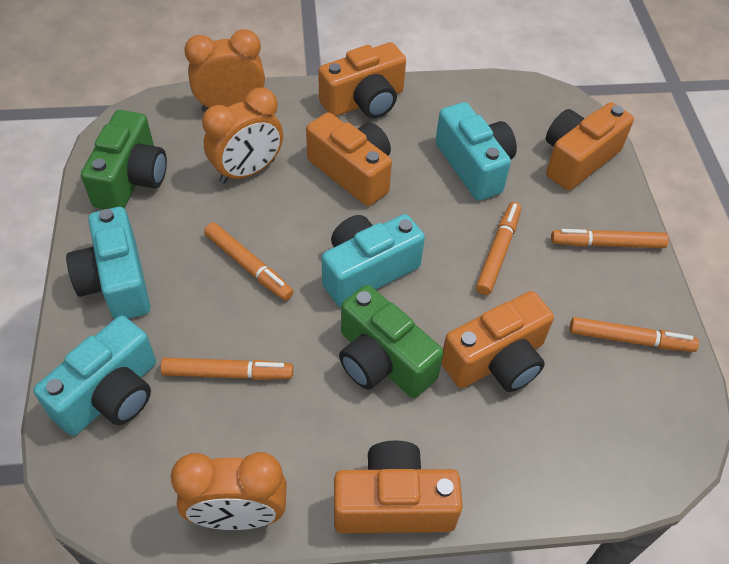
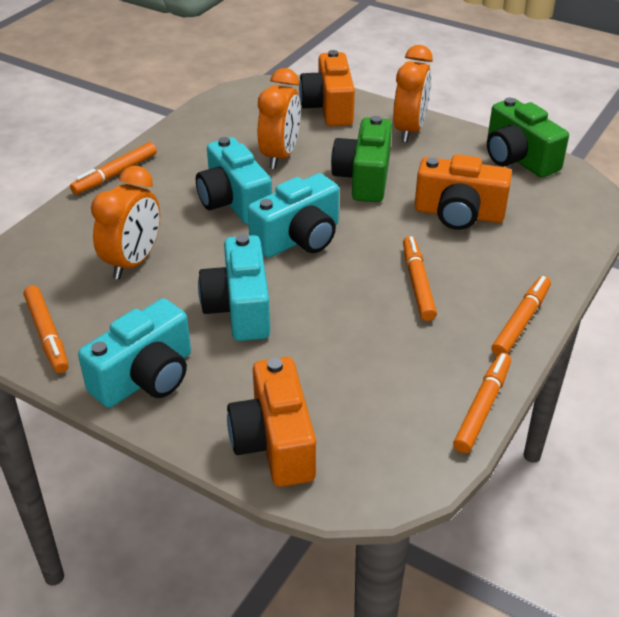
orange camera: 5 -> 3

